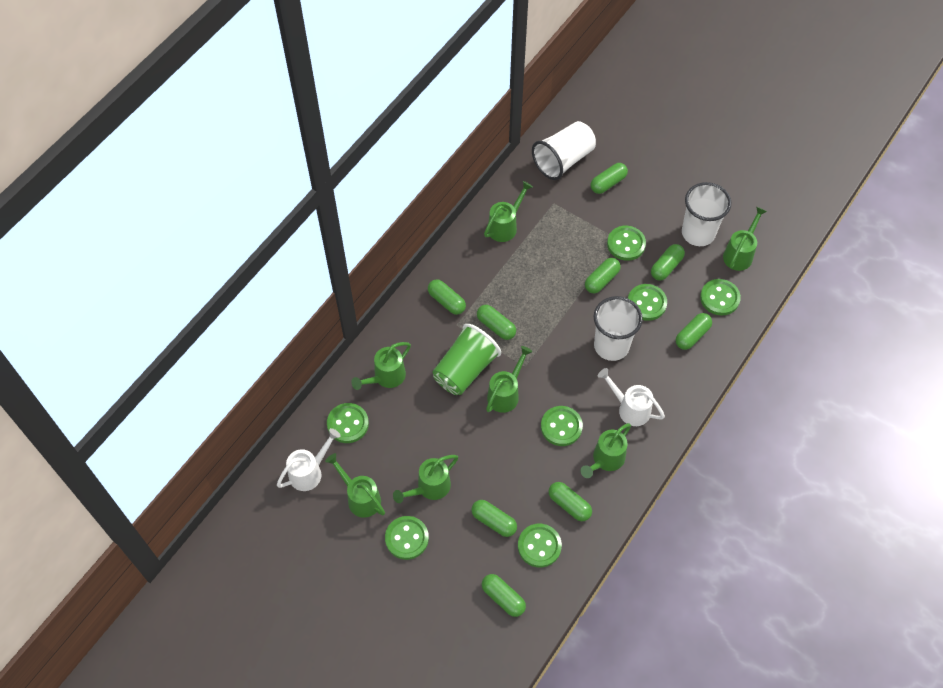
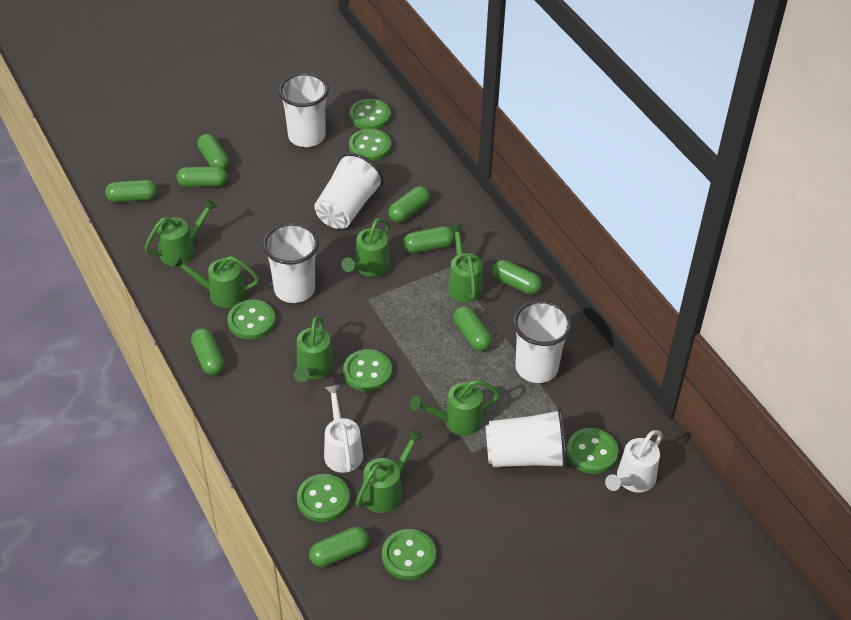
green cup: 1 -> 0
white cup: 3 -> 5

